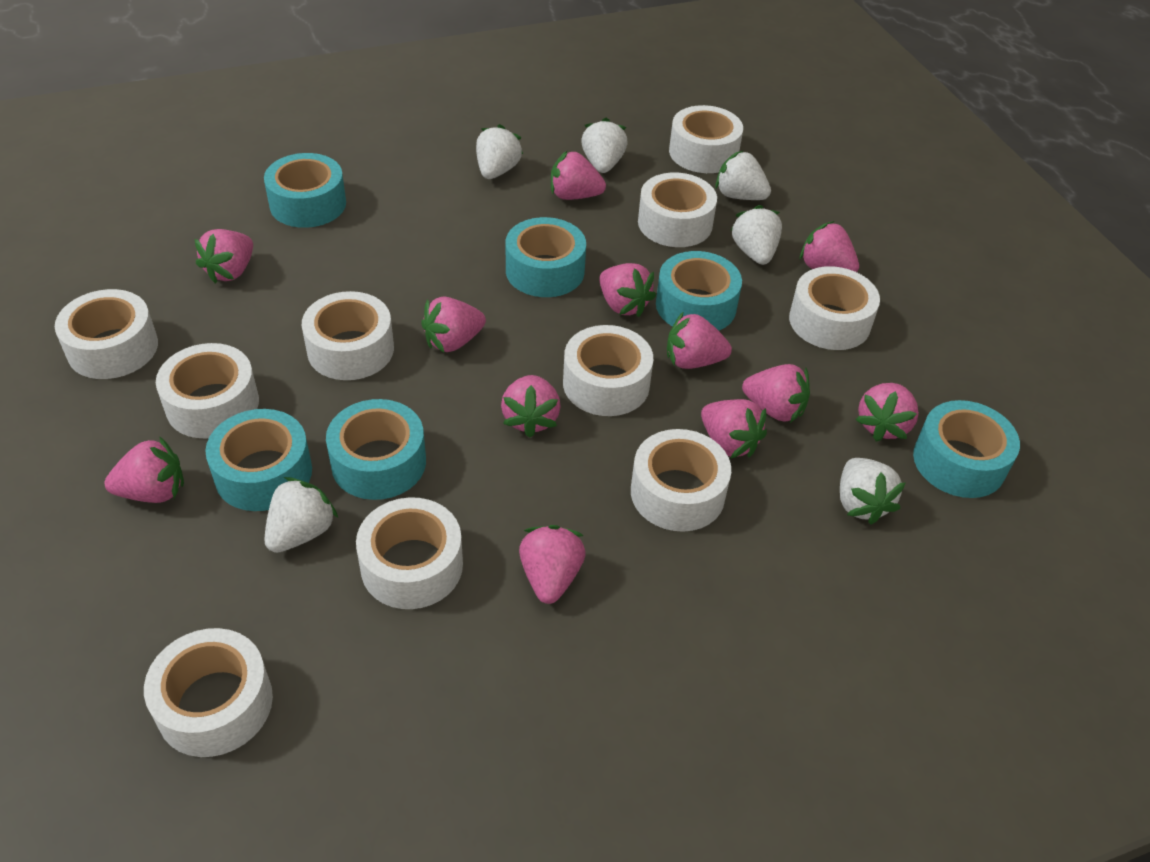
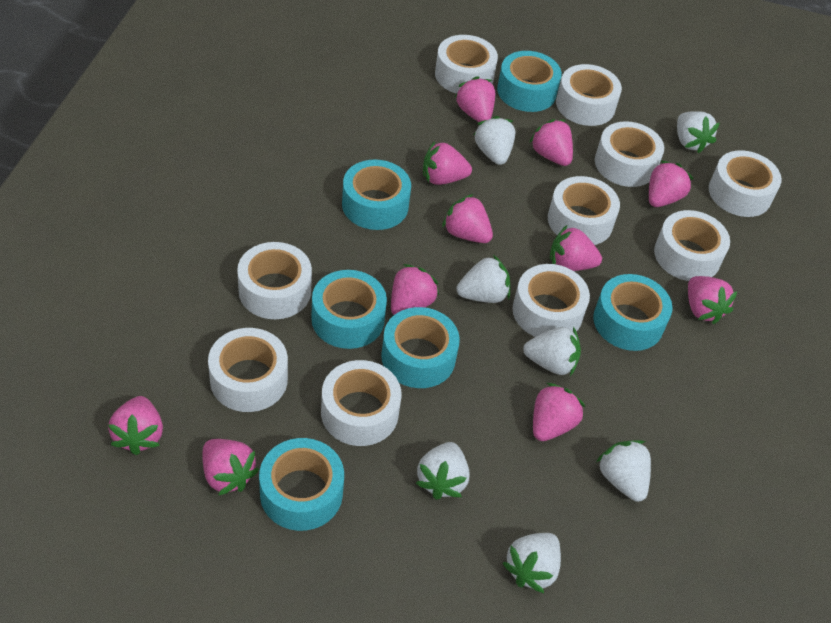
pink strawberry: 12 -> 11
white strawberry: 6 -> 7

